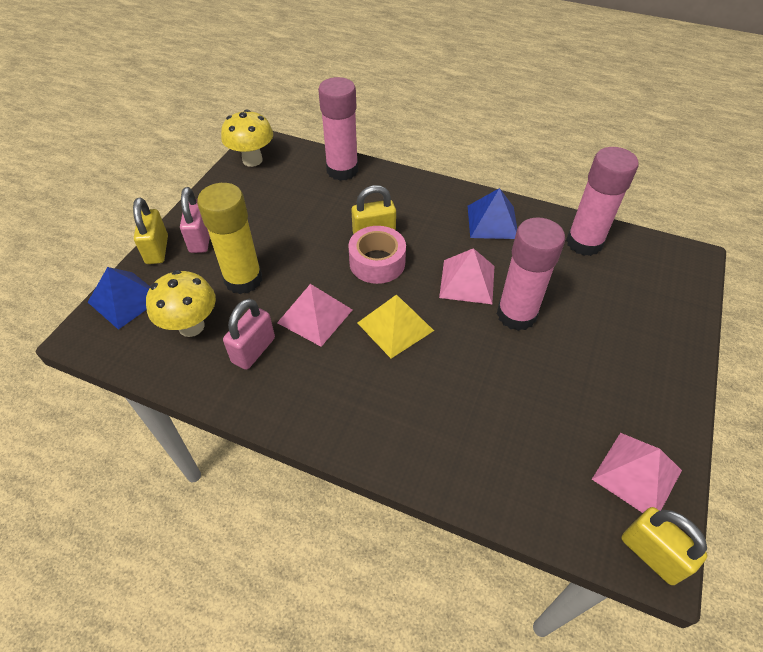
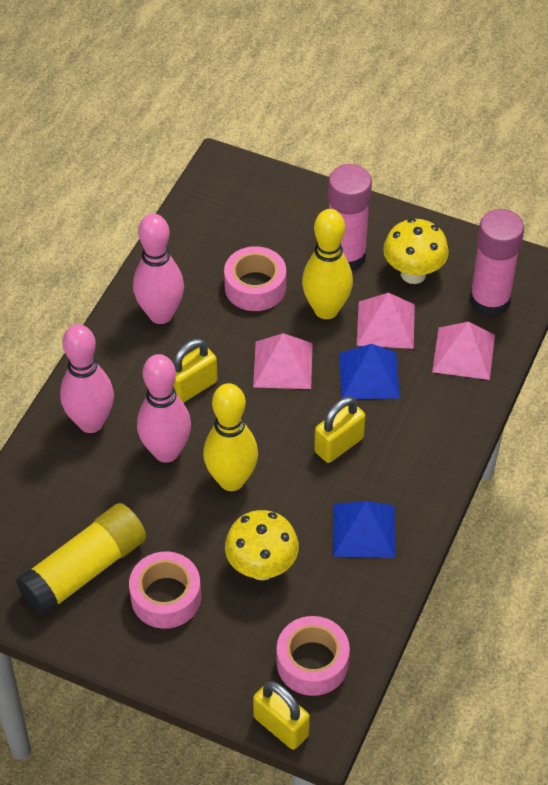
pink bowling pin: 0 -> 3
pink glue stick: 3 -> 2
pink padlock: 2 -> 0
pink tape: 1 -> 3
yellow bowling pin: 0 -> 2
yellow pyramid: 1 -> 0

